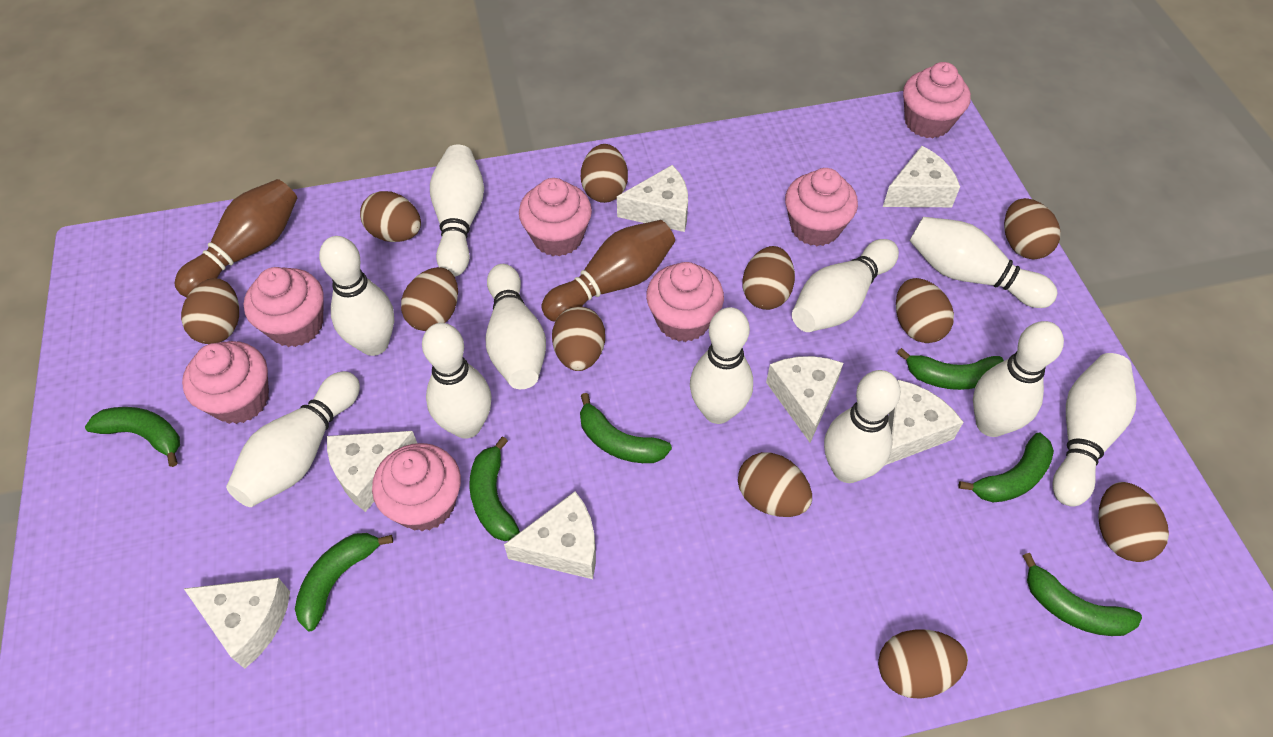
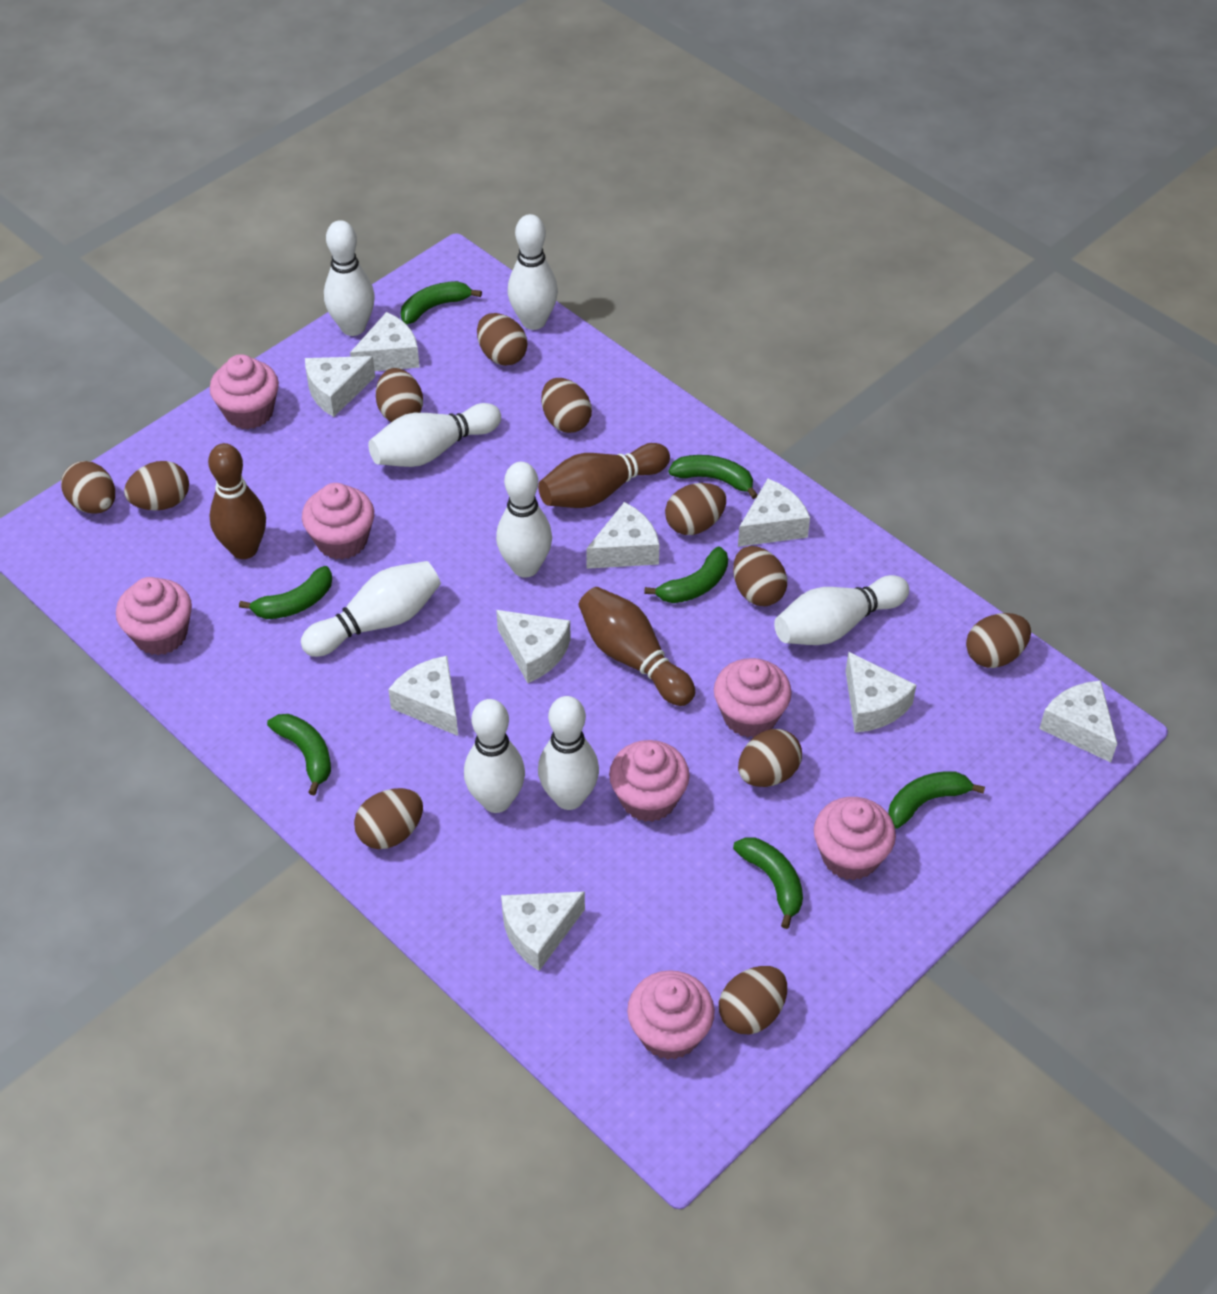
brown bowling pin: 2 -> 3
white bowling pin: 11 -> 8
white cheese: 7 -> 9

